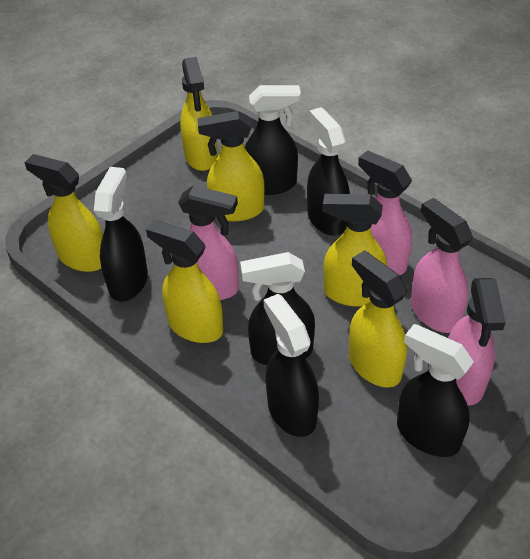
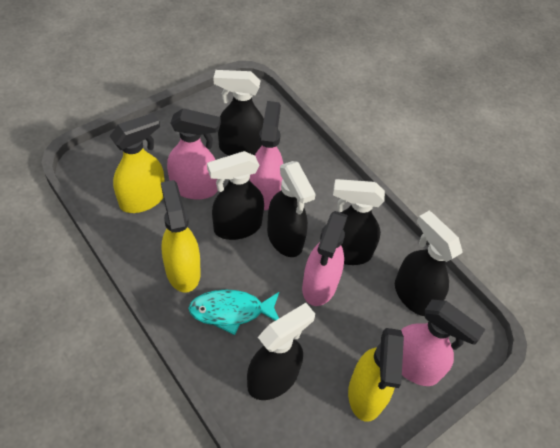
turquoise fish: 0 -> 1
yellow spray bottle: 6 -> 3

